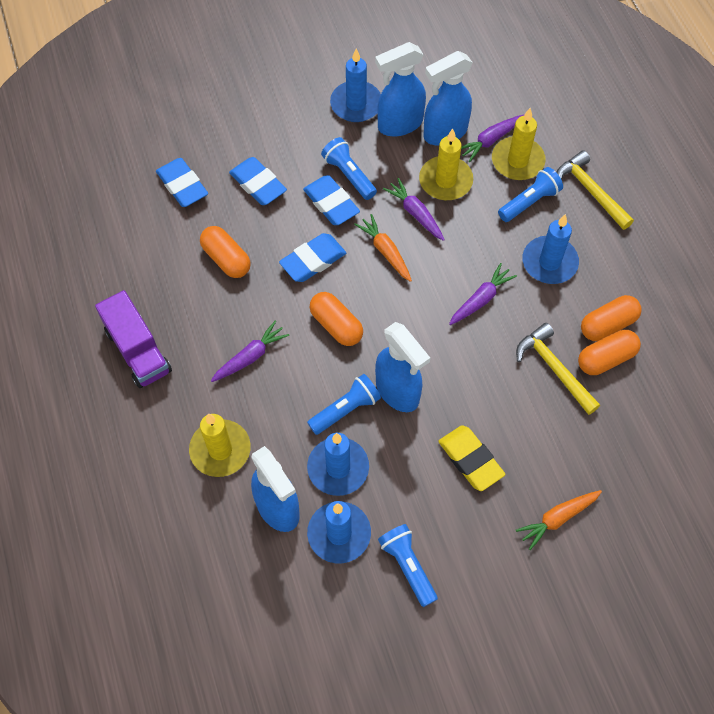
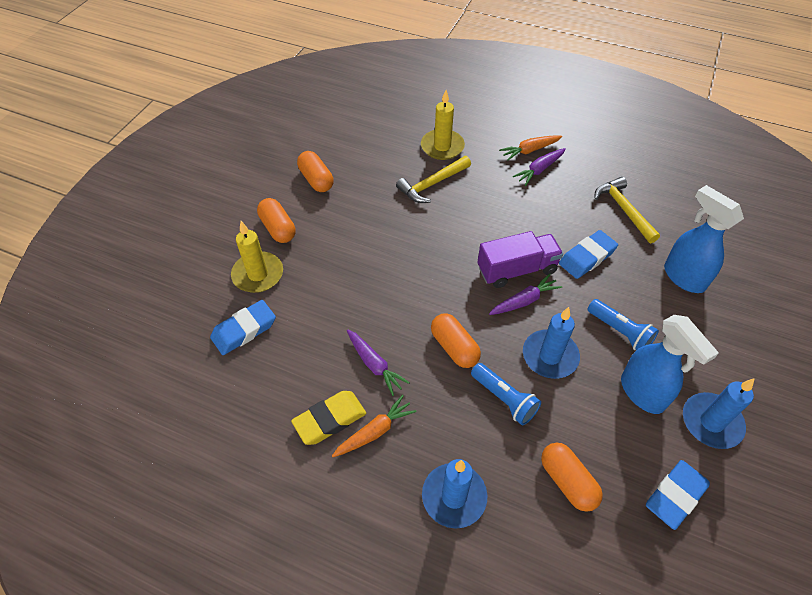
blue candle: 4 -> 3
blue eraser: 4 -> 3
blue flashlight: 4 -> 2
blue spray bottle: 4 -> 2
purple carrot: 4 -> 3
yellow candle: 3 -> 2

